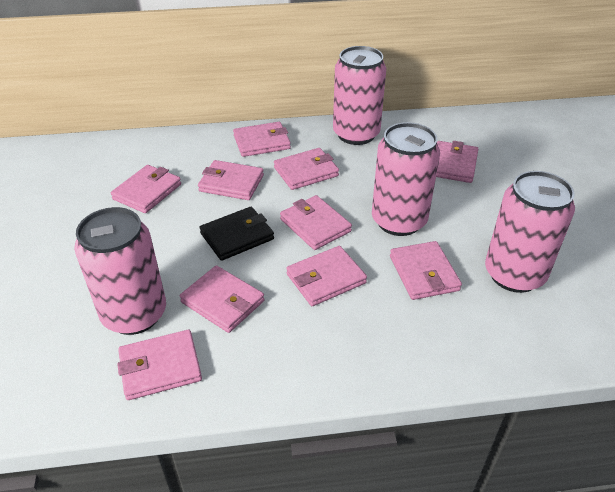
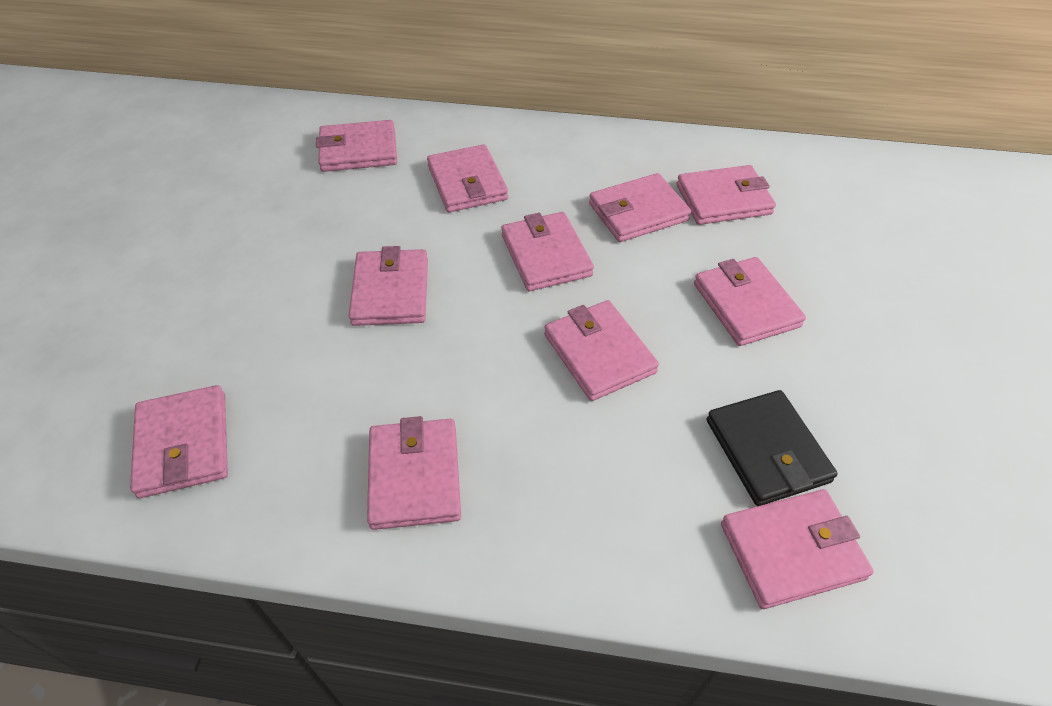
pink can: 4 -> 0
pink wallet: 10 -> 11

